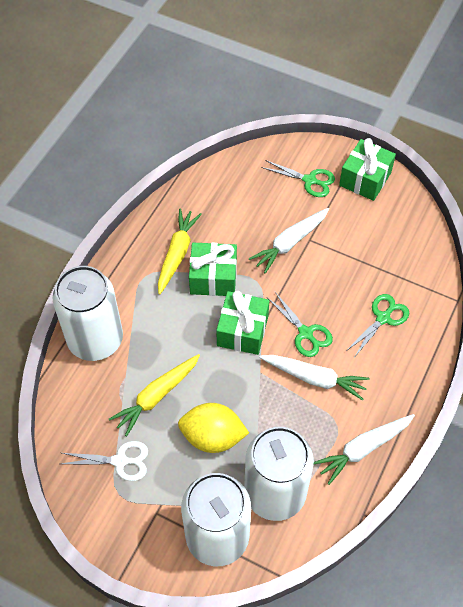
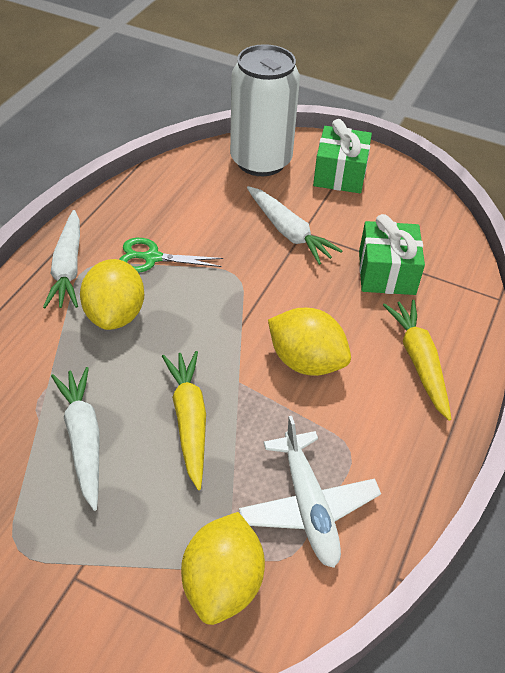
green gift: 3 -> 2
green scissors: 3 -> 1
white can: 3 -> 1
white plane: 0 -> 1
white scissors: 1 -> 0
yellow lemon: 1 -> 3

